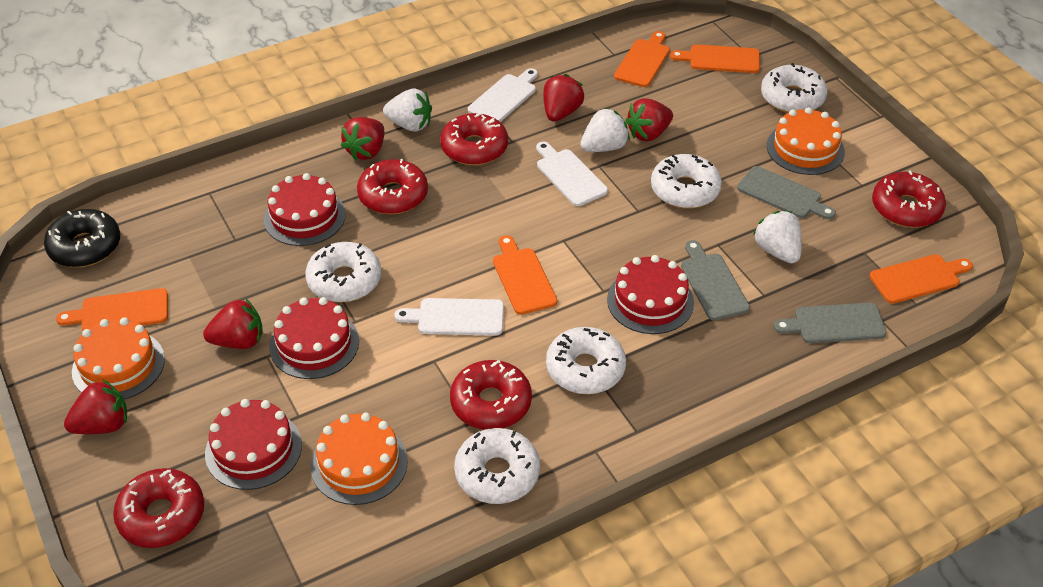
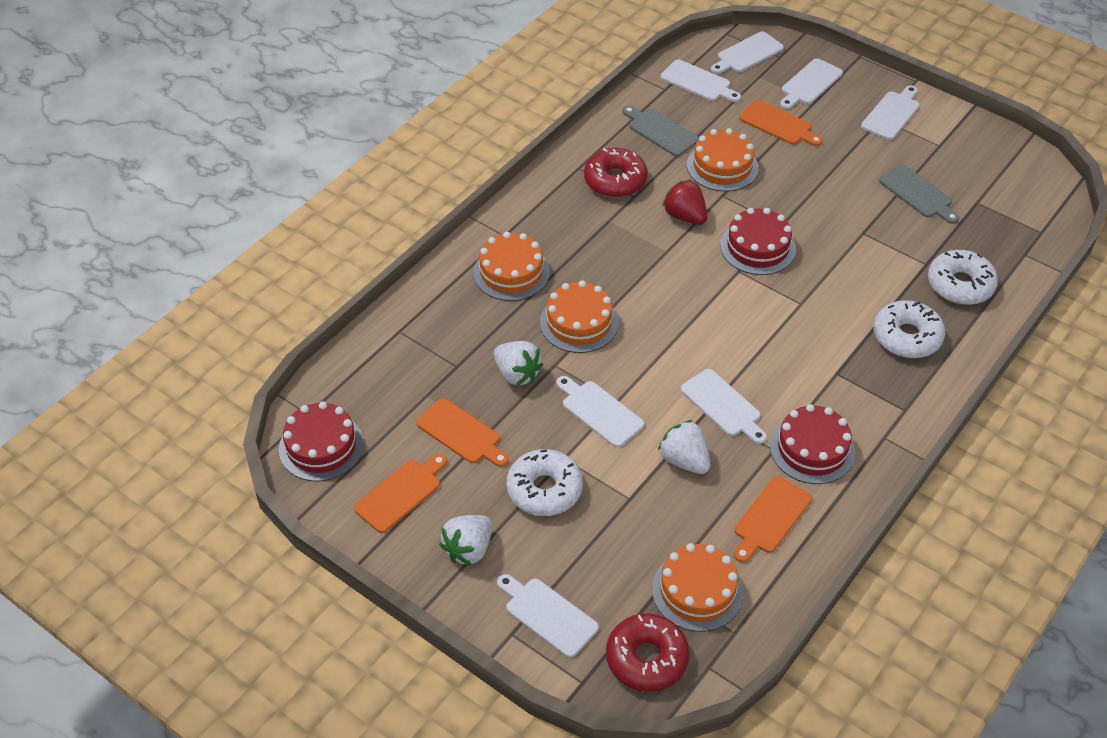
black donut: 1 -> 0
grey cutting board: 3 -> 2
orange cake: 3 -> 4
orange cutting board: 5 -> 4
red cake: 4 -> 3
red donut: 5 -> 2
red strawberry: 5 -> 1
white cutting board: 3 -> 7
white donut: 5 -> 3

